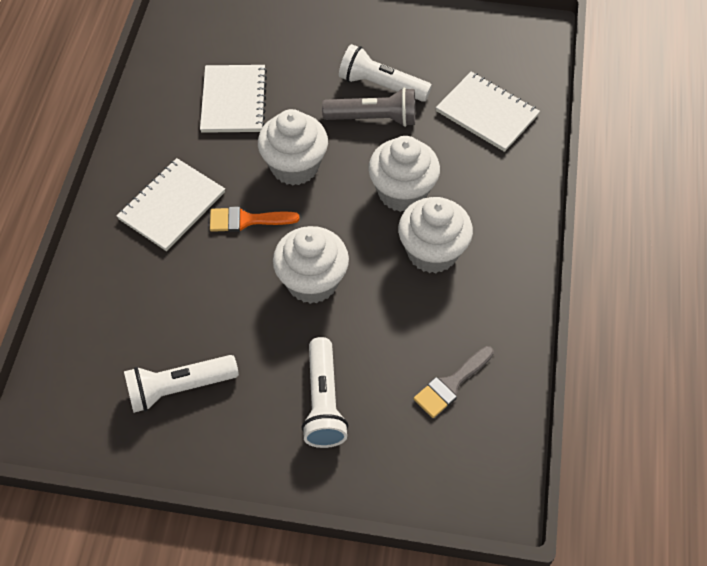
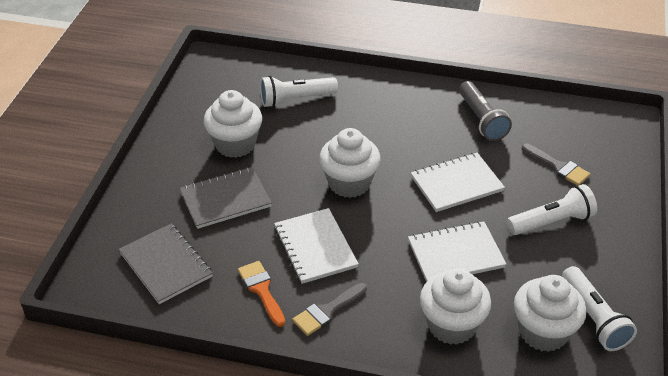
grey brush: 1 -> 2
grey notebook: 0 -> 2

